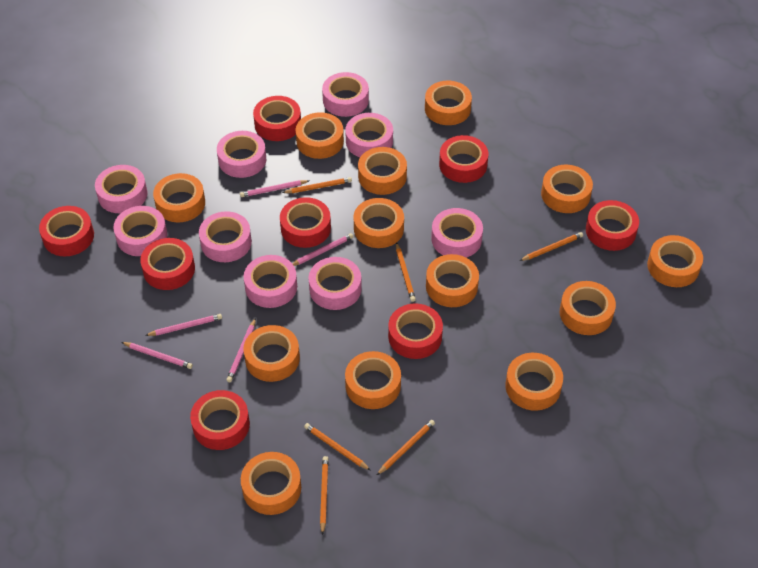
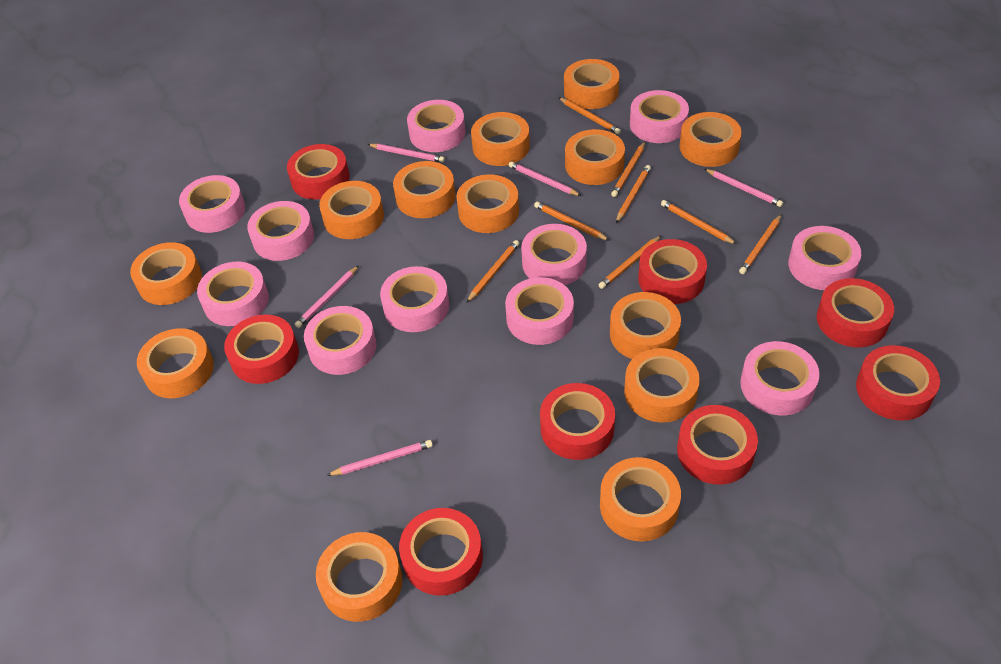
orange pencil: 6 -> 8
pink tape: 9 -> 11

